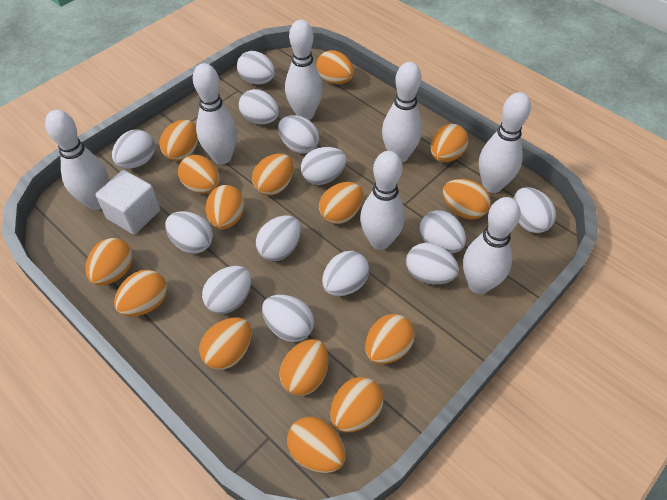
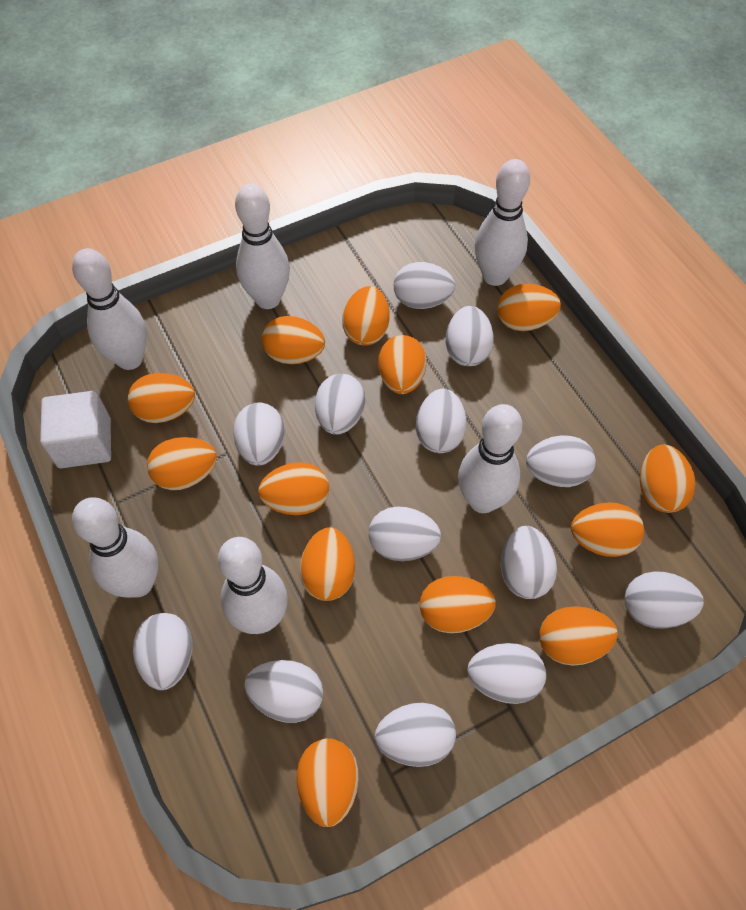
orange egg: 15 -> 13
white bowling pin: 7 -> 6

